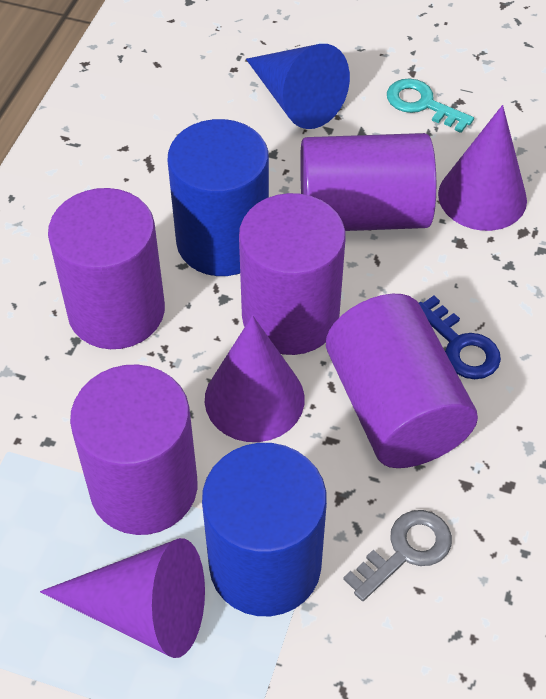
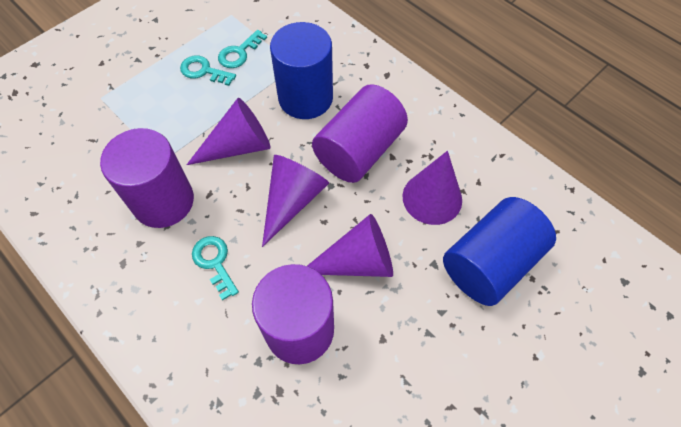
blue cone: 1 -> 0
blue key: 1 -> 0
grey key: 1 -> 0
purple cone: 3 -> 4
purple cylinder: 5 -> 3
turquoise key: 1 -> 3

